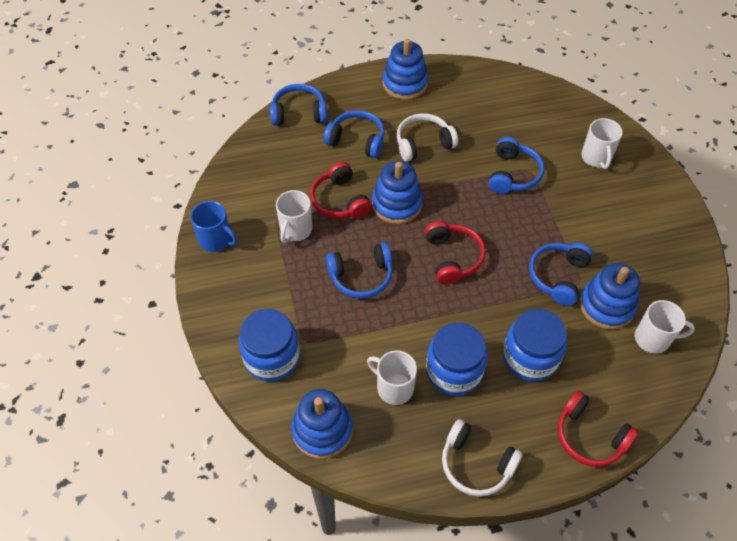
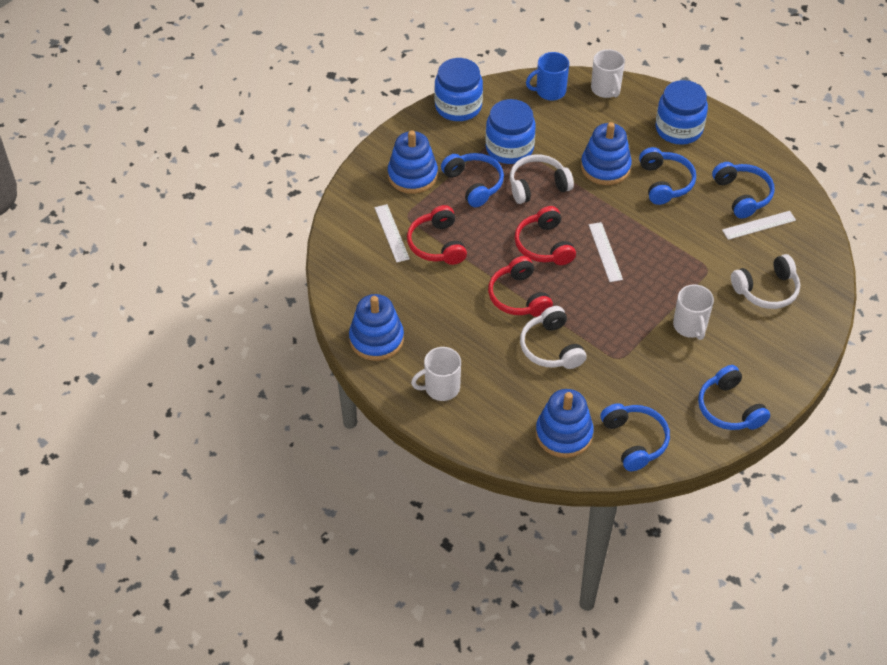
white headphones: 2 -> 3
white mug: 4 -> 3
white ruler: 0 -> 3

